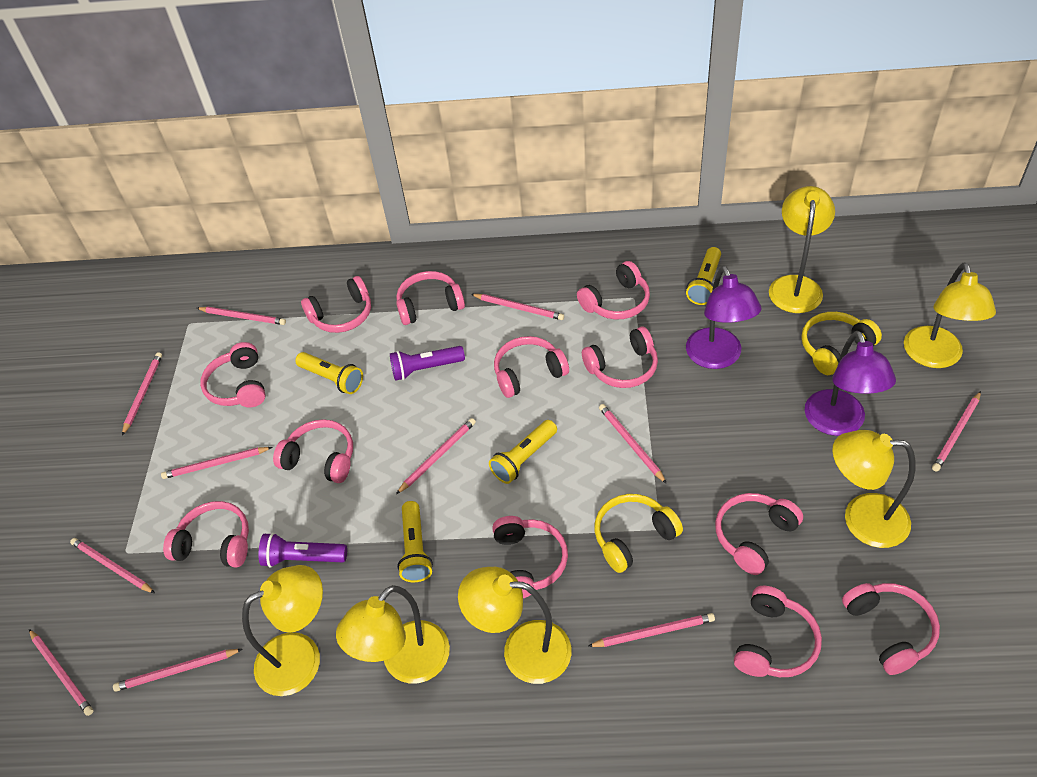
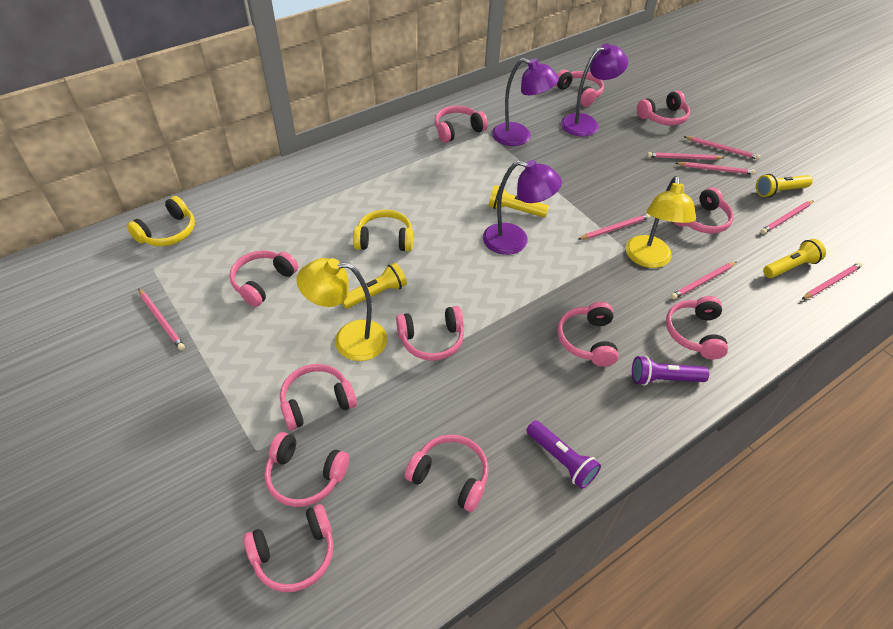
pink pencil: 11 -> 8
purple lamp: 2 -> 3
yellow lamp: 6 -> 2

